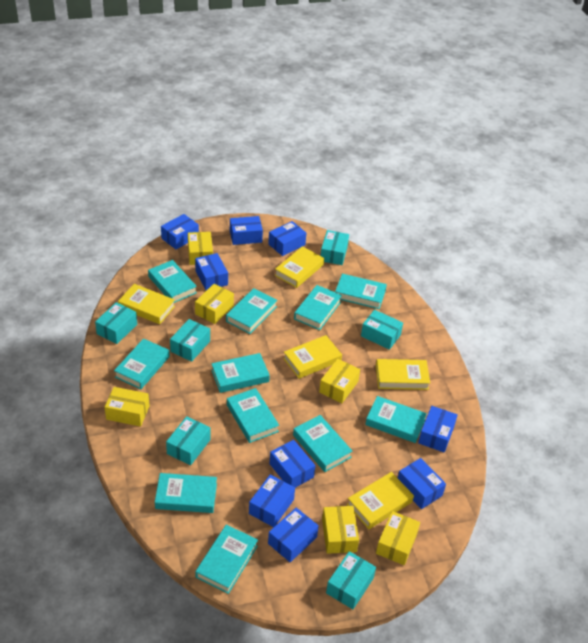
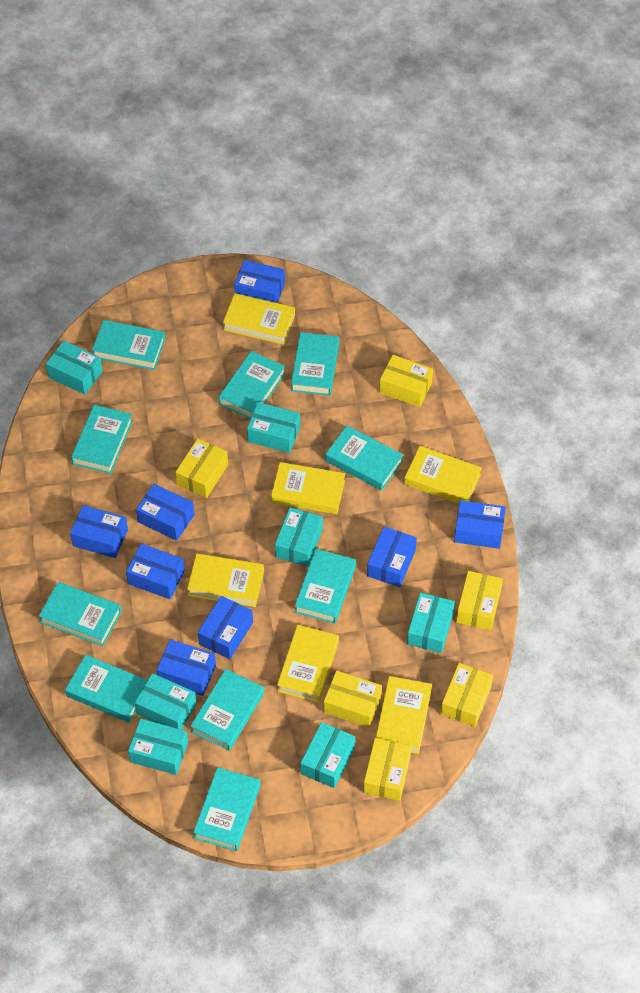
blue box: 9 -> 8
turquoise book: 11 -> 10
turquoise box: 6 -> 7
yellow book: 5 -> 6

